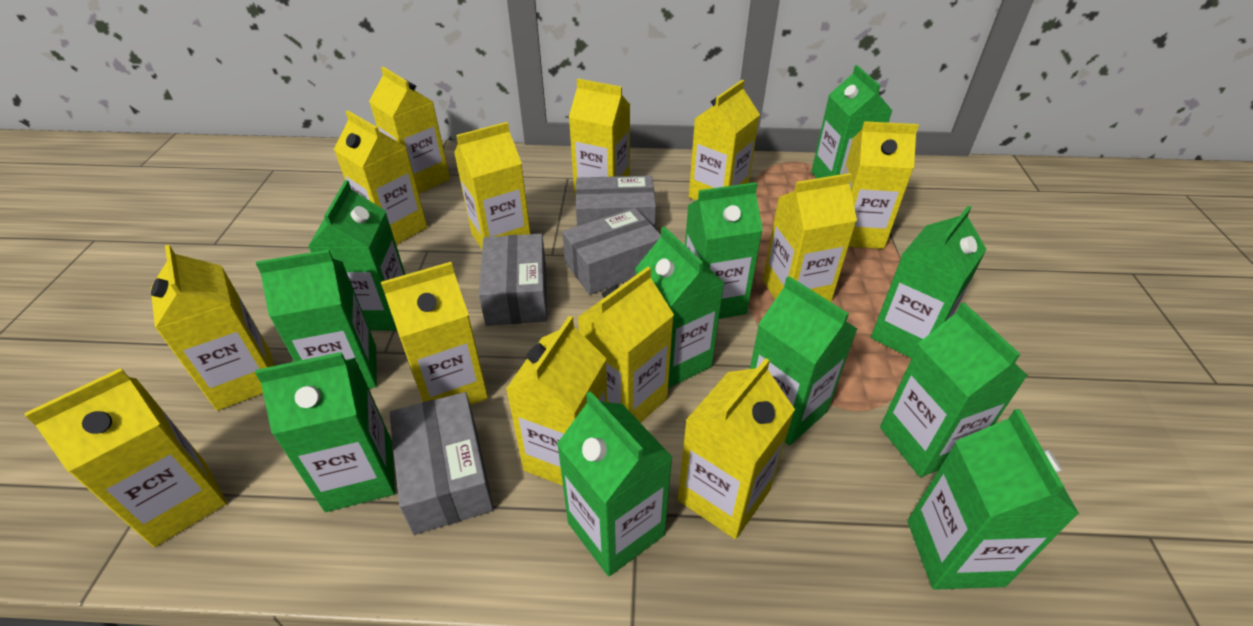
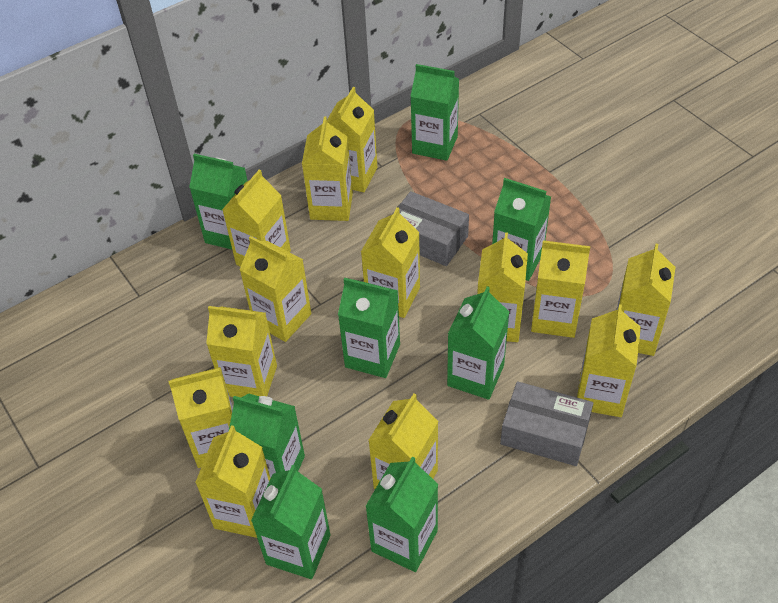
green carton: 11 -> 8
grey box: 4 -> 2

